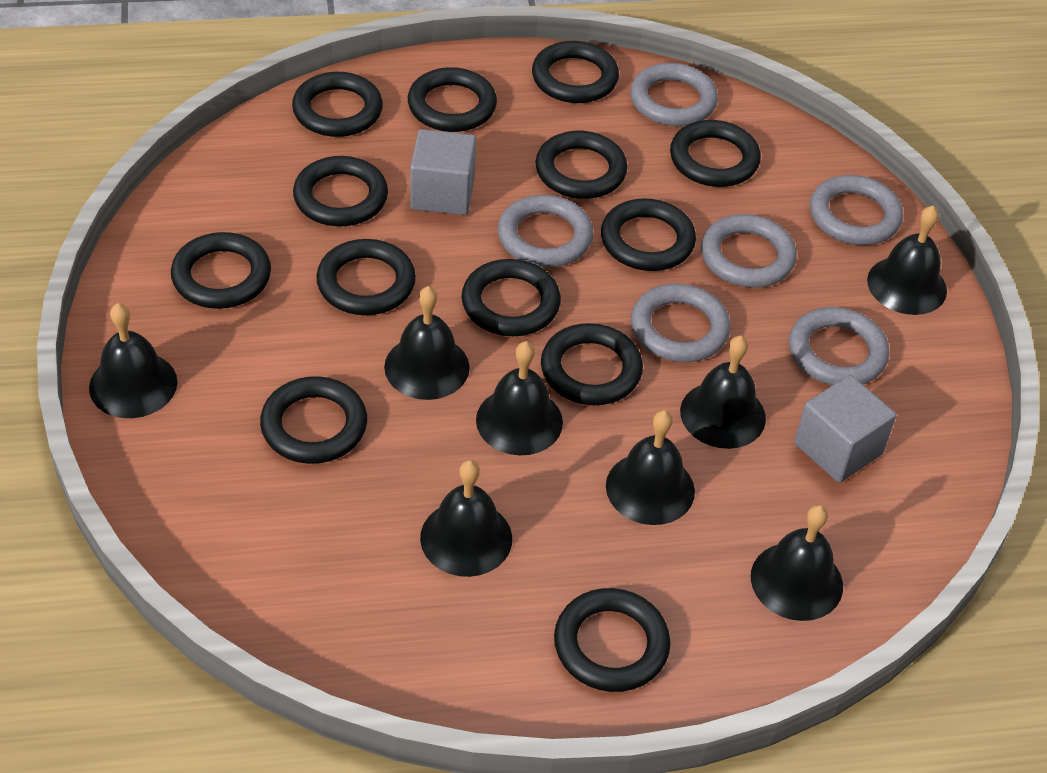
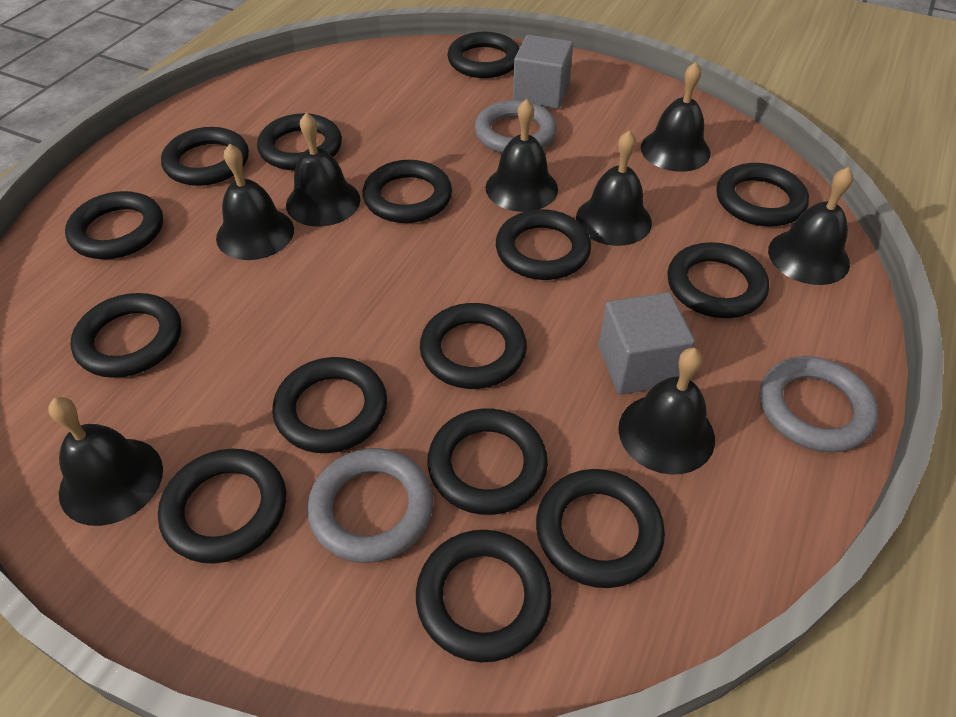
black ring: 13 -> 15
grey ring: 6 -> 3

